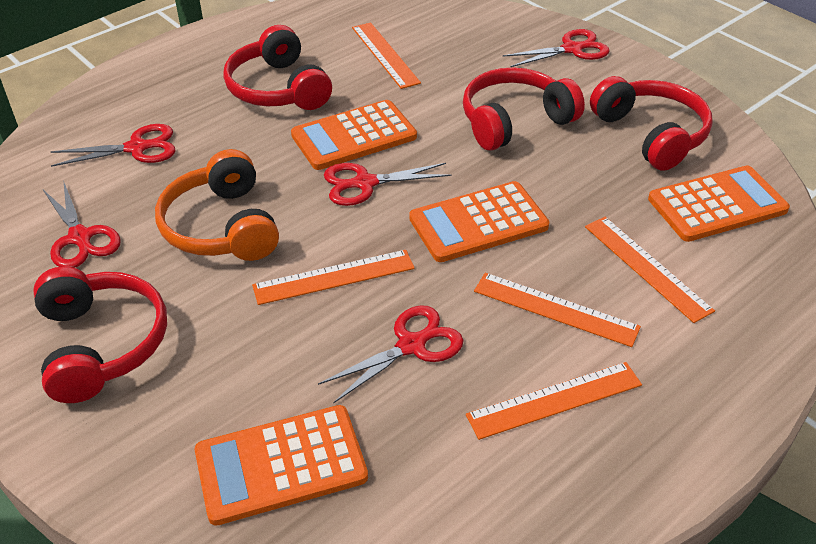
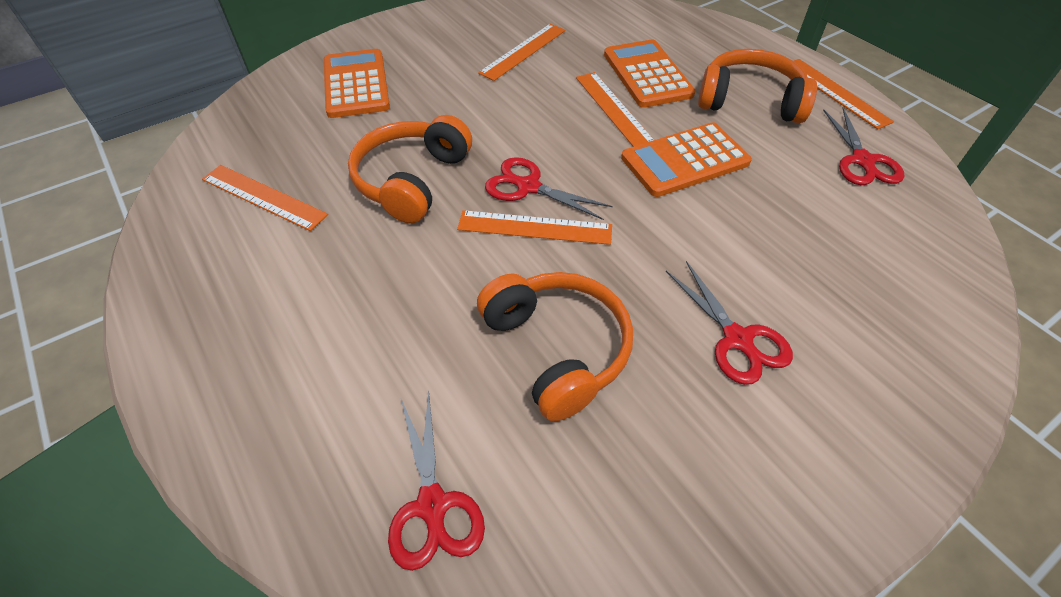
orange calculator: 4 -> 3
orange headphones: 1 -> 3
red headphones: 4 -> 0
red scissors: 5 -> 4

